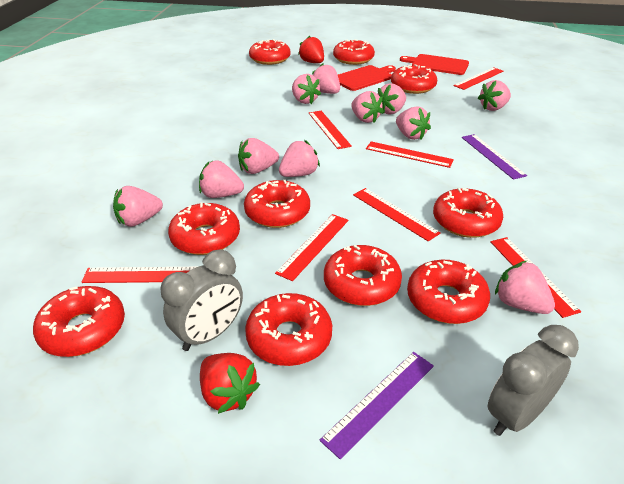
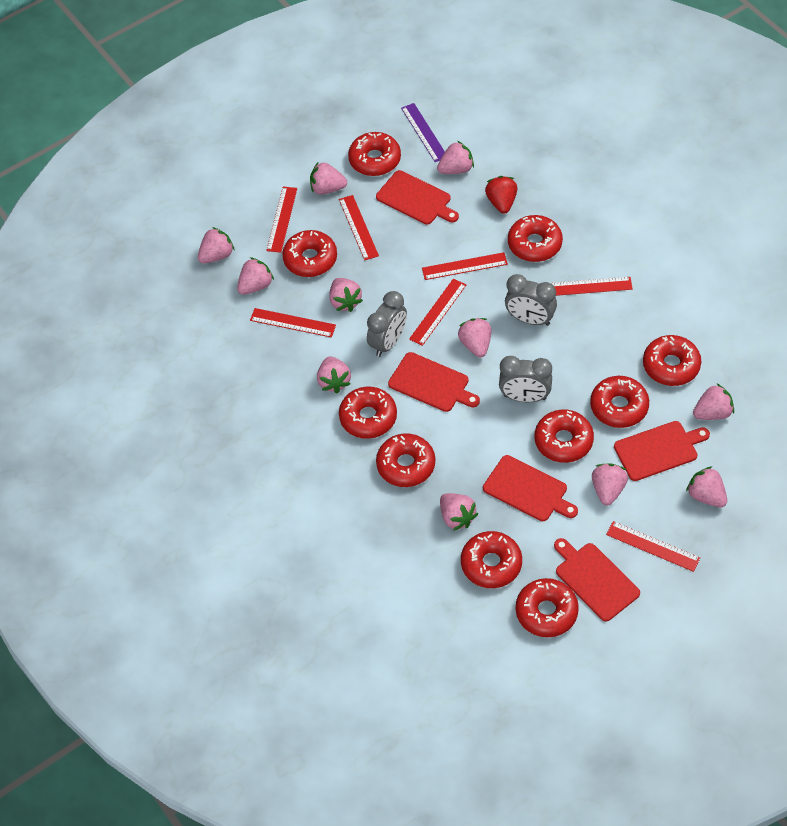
grey clock: 2 -> 3
purple ruler: 2 -> 1
red cutting board: 2 -> 5
red strawberry: 2 -> 1

